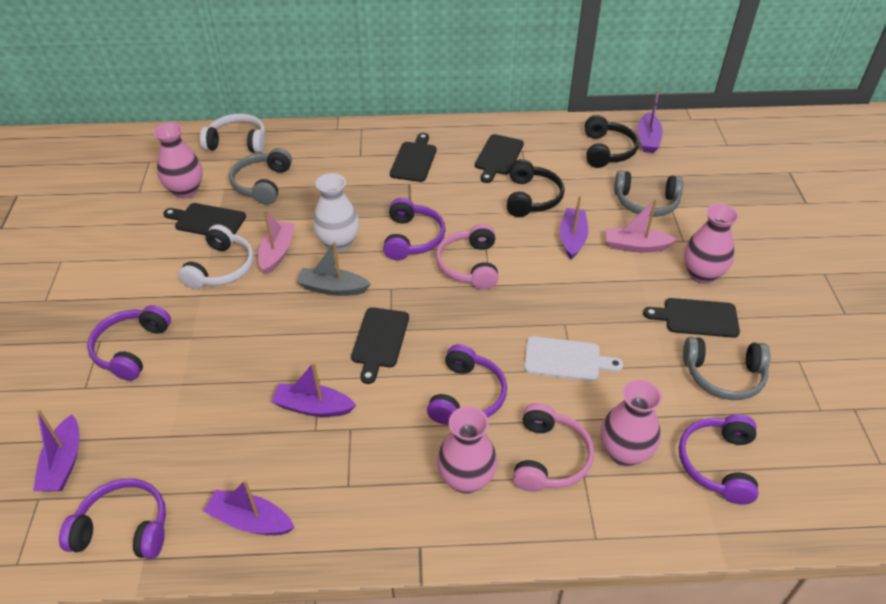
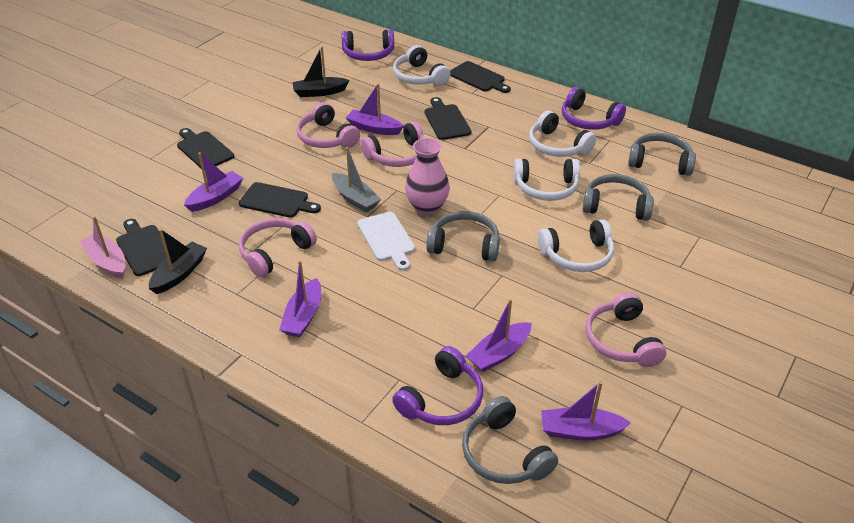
black boat: 0 -> 2
black headphones: 2 -> 0
grey headphones: 3 -> 4
pink boat: 2 -> 1
pink headphones: 2 -> 4
pink vase: 4 -> 1
purple headphones: 5 -> 3
white headphones: 2 -> 4
white vase: 1 -> 0

